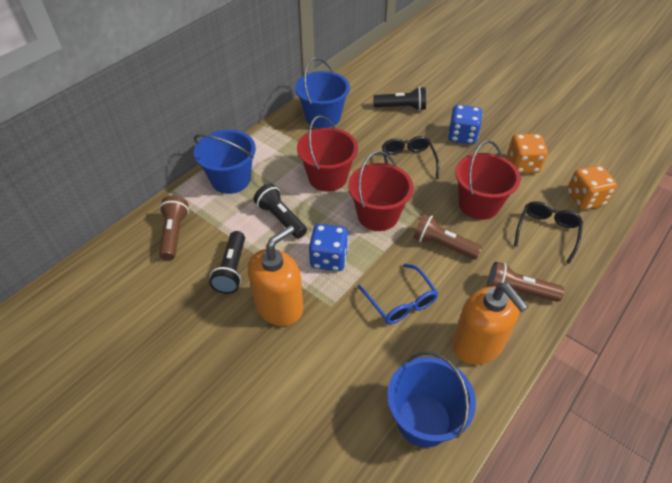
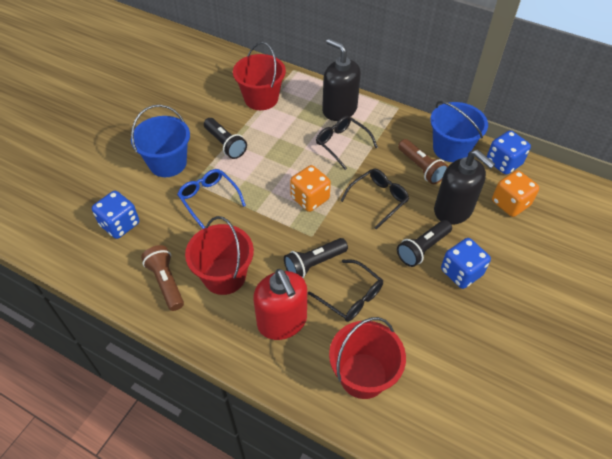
black glasses: 2 -> 3
black soap dispenser: 0 -> 2
blue bucket: 3 -> 2
blue dice: 2 -> 3
brown flashlight: 3 -> 2
orange soap dispenser: 2 -> 0
red soap dispenser: 0 -> 1

